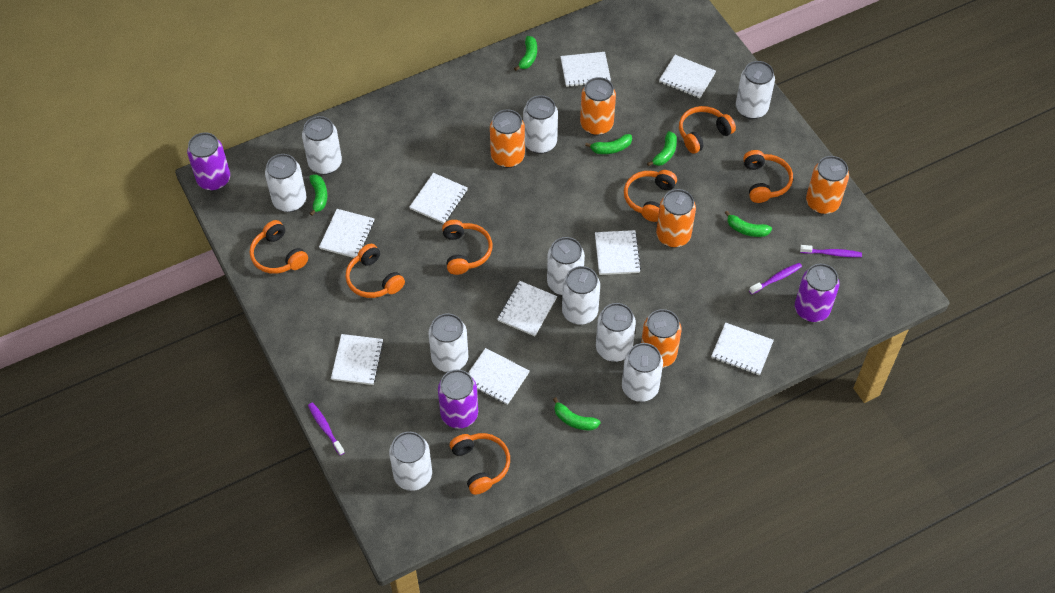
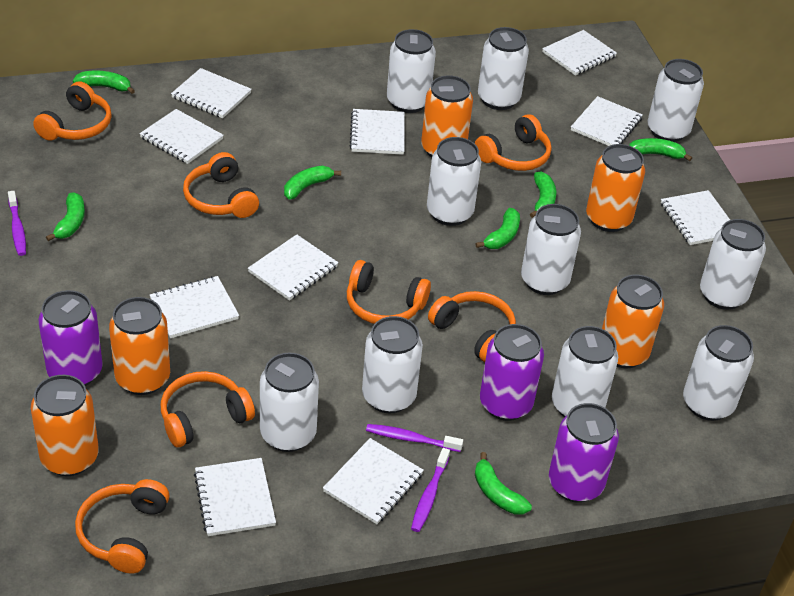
green banana: 6 -> 7
white notebook: 9 -> 10

